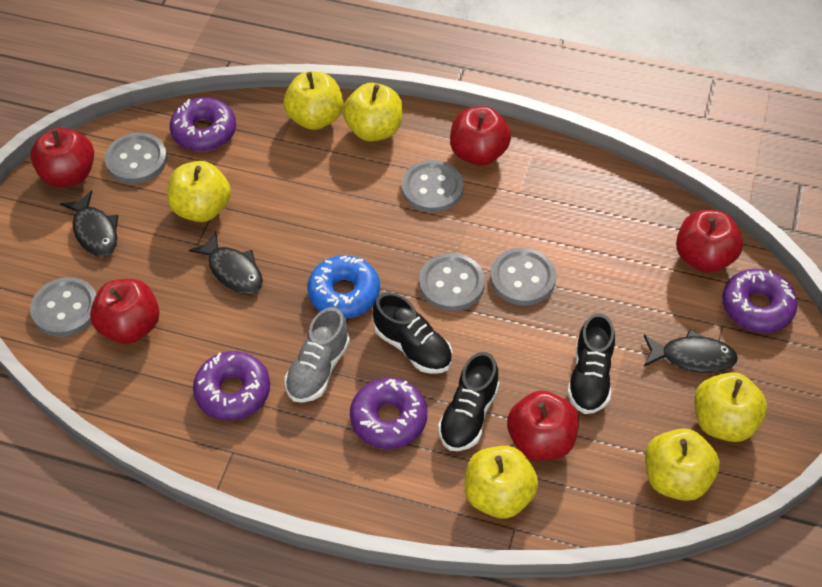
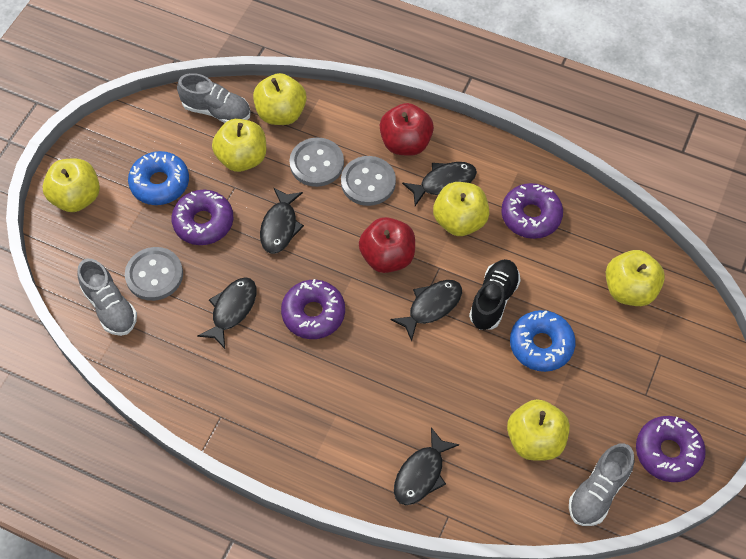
black fish: 3 -> 5
black shoe: 3 -> 1
blue donut: 1 -> 2
grey button: 5 -> 3
grey shoe: 1 -> 3
red apple: 5 -> 2

